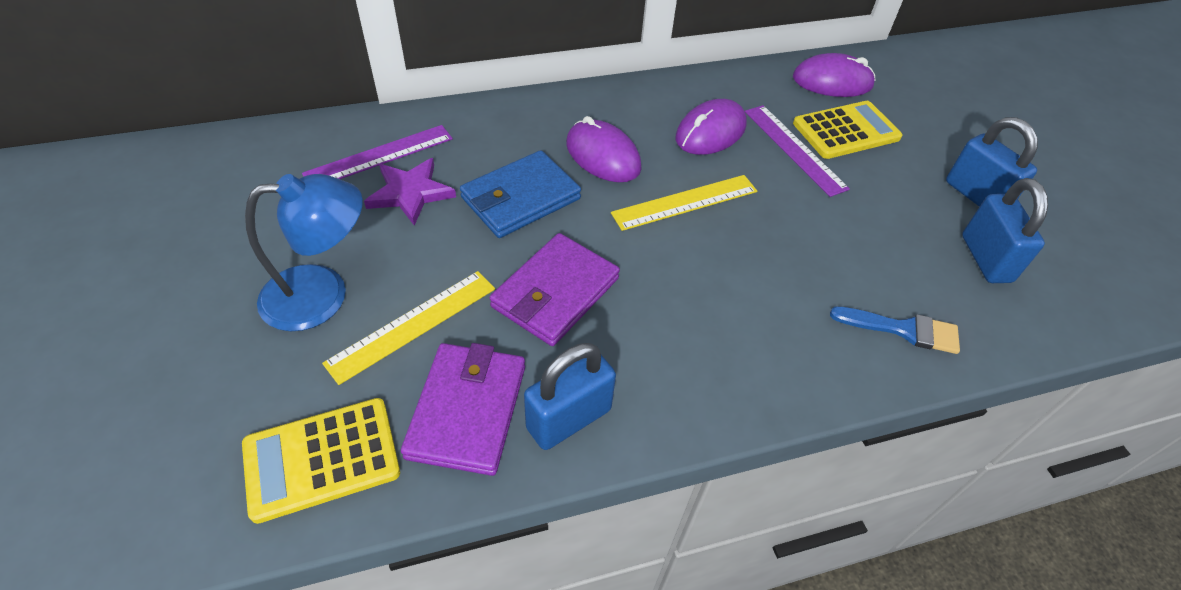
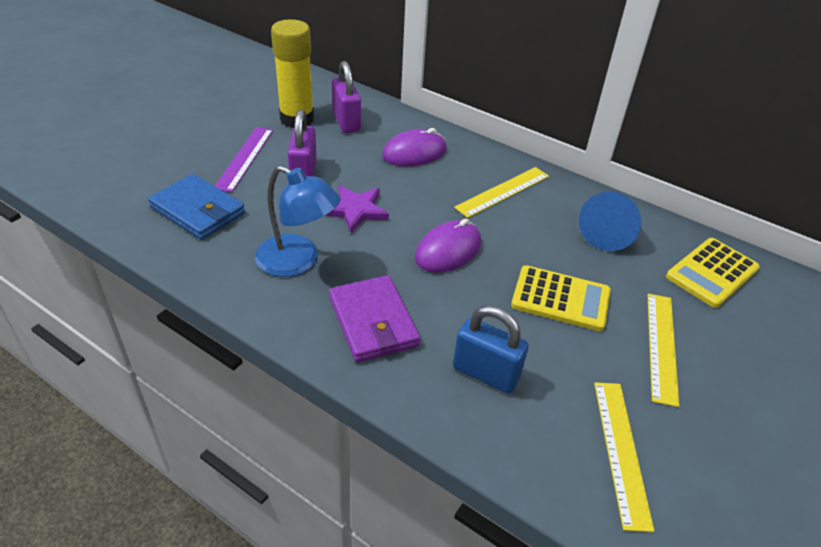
blue brush: 1 -> 0
blue cone: 0 -> 1
blue padlock: 3 -> 1
purple mouse: 3 -> 2
purple padlock: 0 -> 2
purple ruler: 2 -> 1
purple wallet: 2 -> 1
yellow glue stick: 0 -> 1
yellow ruler: 2 -> 3

